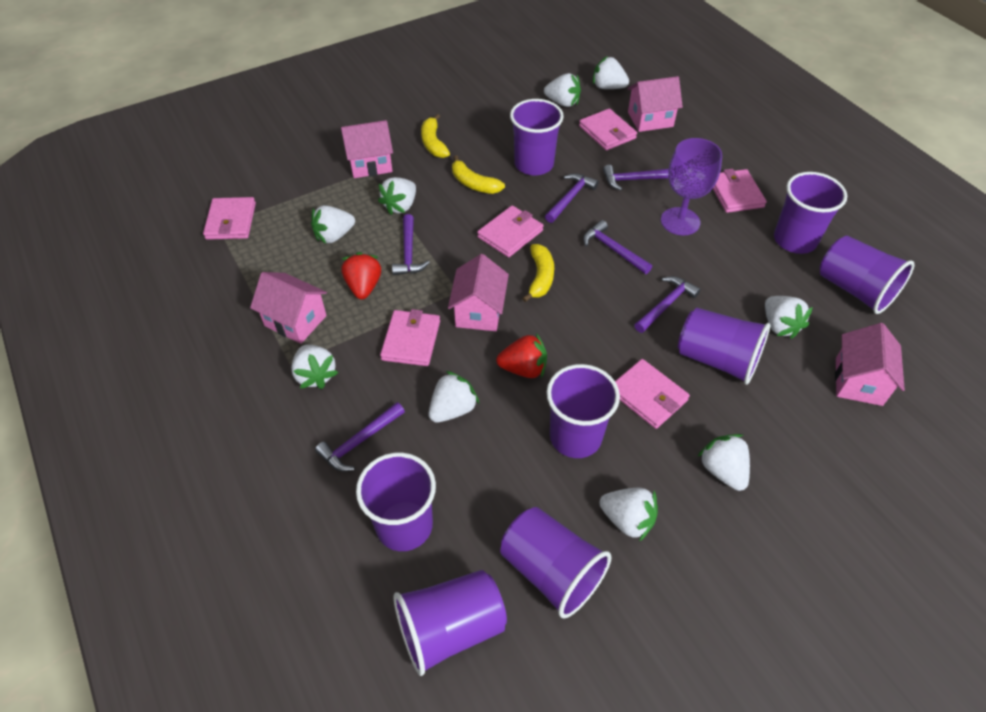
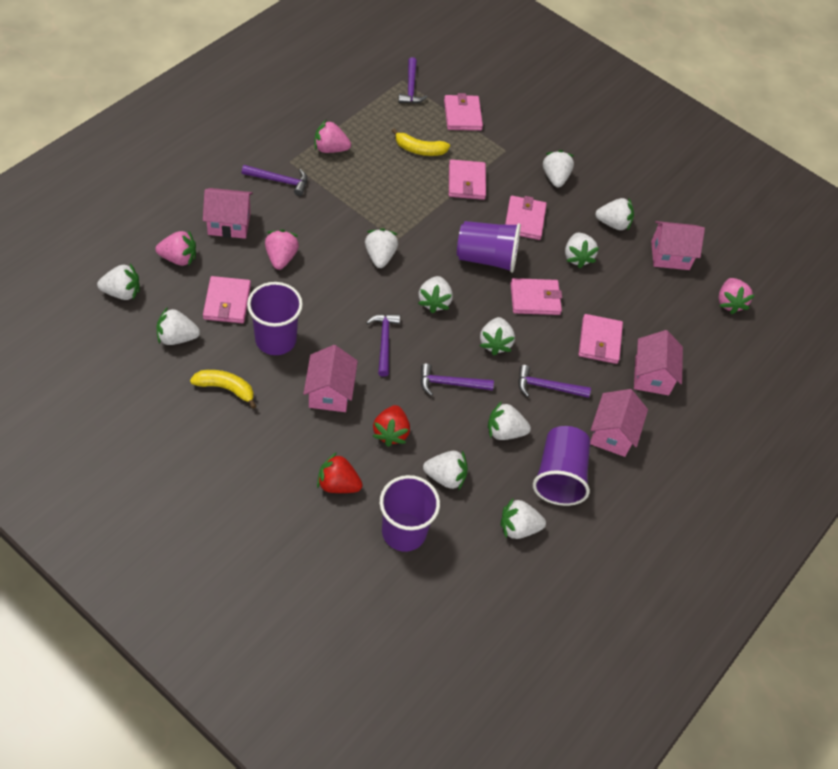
pink strawberry: 0 -> 4
purple cup: 8 -> 4
purple goblet: 1 -> 0
purple hammer: 6 -> 5
white strawberry: 9 -> 11
yellow banana: 3 -> 2

